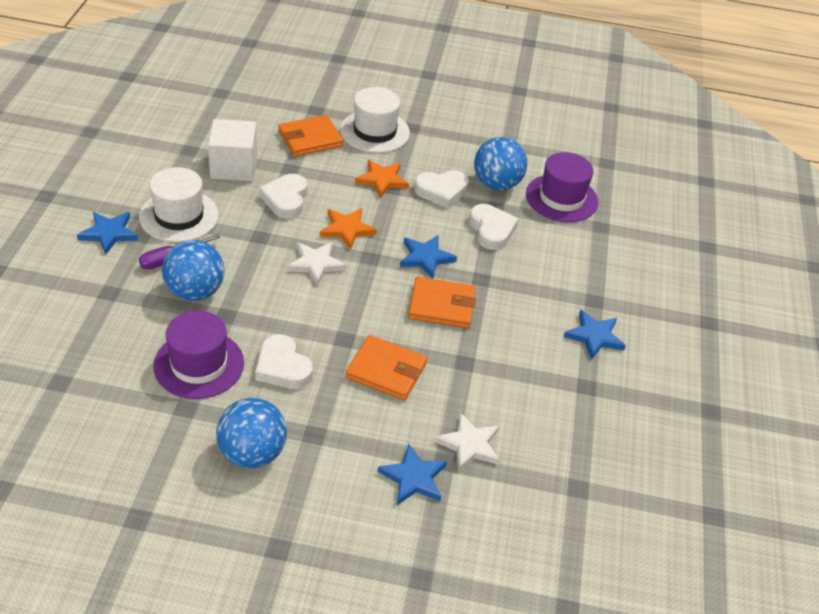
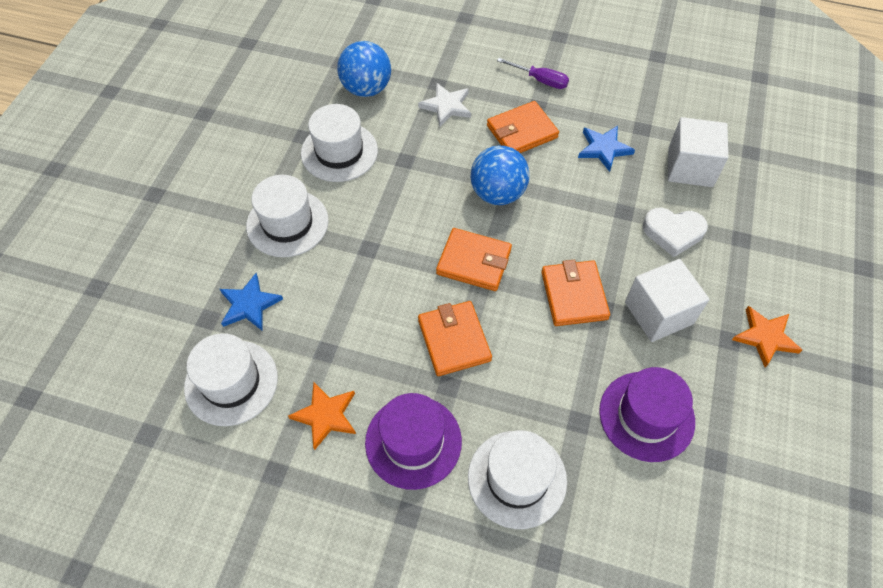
blue ball: 3 -> 2
blue star: 4 -> 2
orange wallet: 3 -> 4
white cube: 1 -> 2
white hat: 2 -> 4
white heart: 4 -> 1
white star: 2 -> 1

